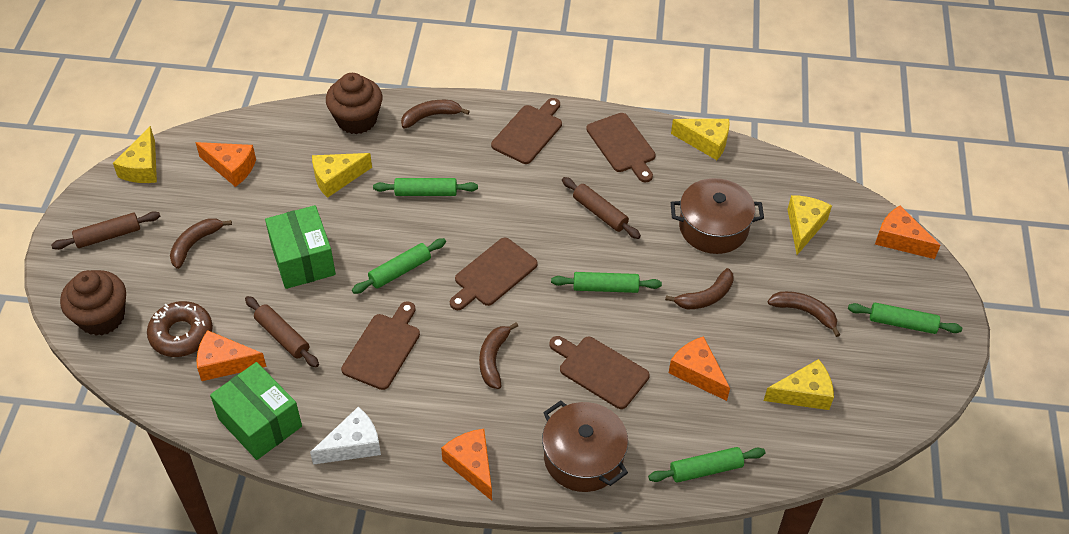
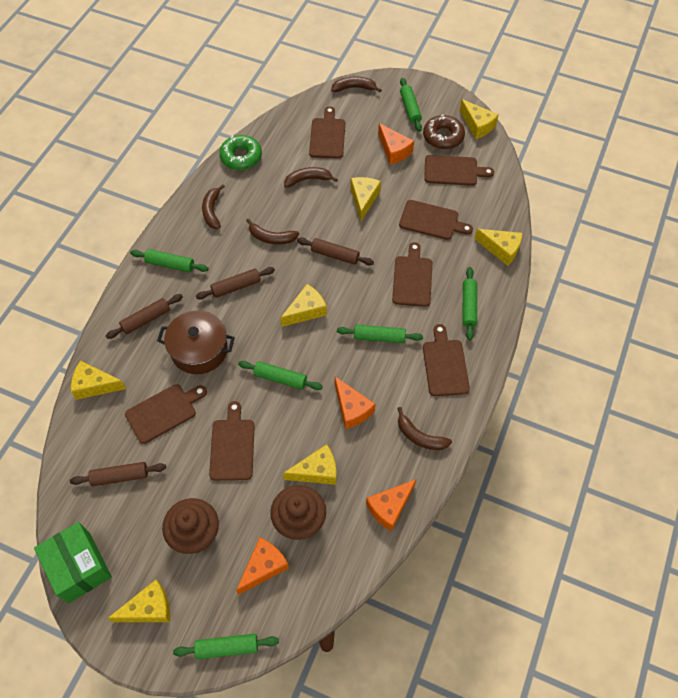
brown cutting board: 5 -> 7
brown pot: 2 -> 1
brown rolling pin: 3 -> 4
green box: 2 -> 1
green donut: 0 -> 1
green rolling pin: 5 -> 6
orange cheese: 5 -> 4
white cheese: 1 -> 0
yellow cheese: 5 -> 7

